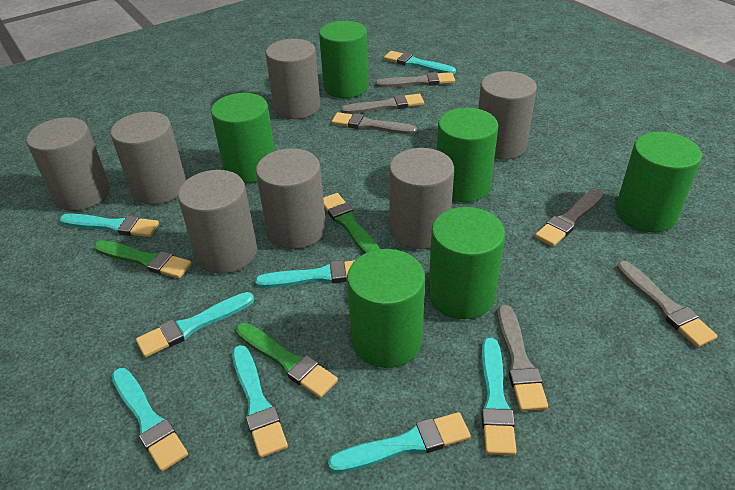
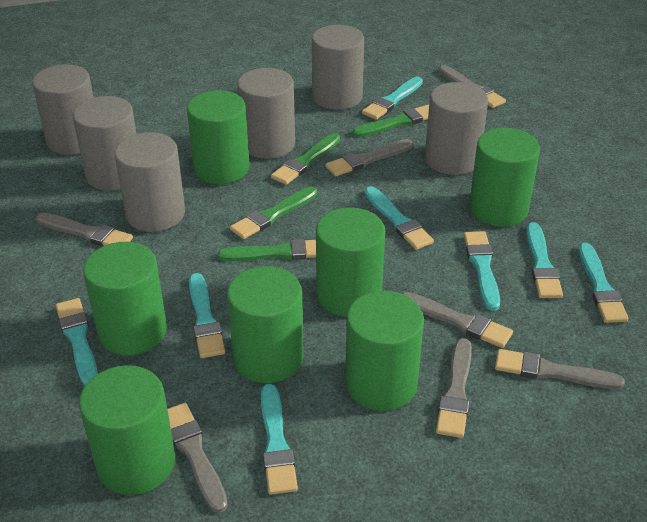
green brush: 3 -> 4
green cylinder: 6 -> 7
grey brush: 6 -> 7
grey cylinder: 7 -> 6

